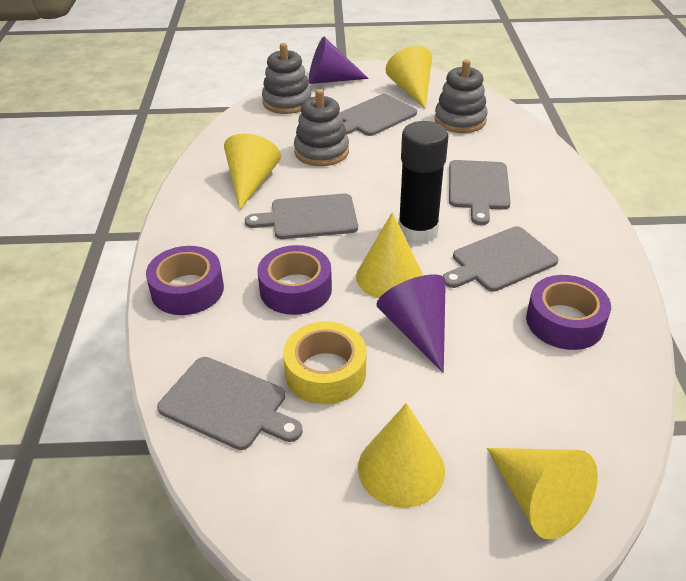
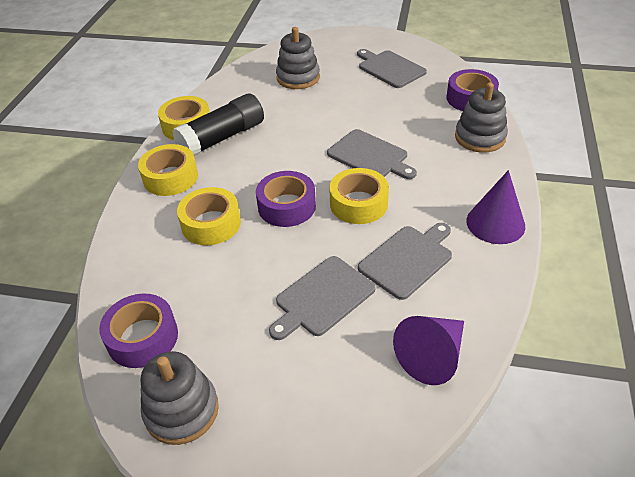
grey cutting board: 5 -> 4
yellow cone: 5 -> 0
yellow tape: 1 -> 4

